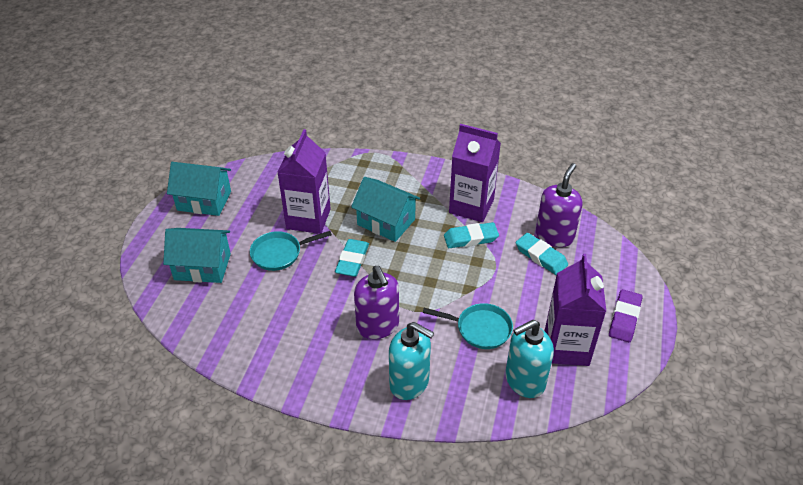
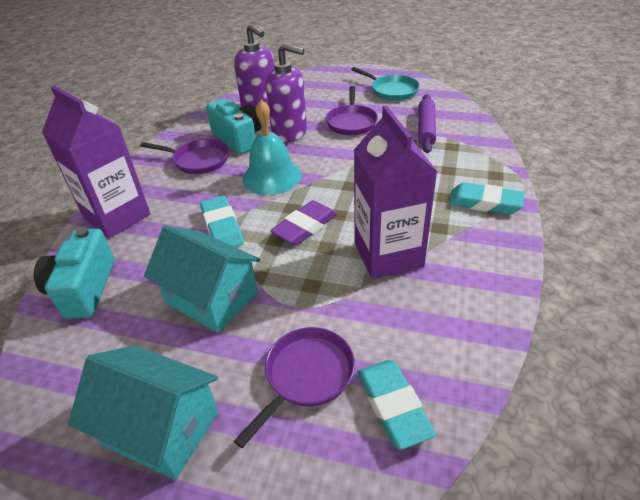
purple carton: 3 -> 2
purple pan: 0 -> 3
purple rolling pin: 0 -> 1
turquoise bell: 0 -> 1
turquoise camera: 0 -> 2
turquoise house: 3 -> 2
turquoise pan: 2 -> 1
turquoise soap dispenser: 2 -> 0

